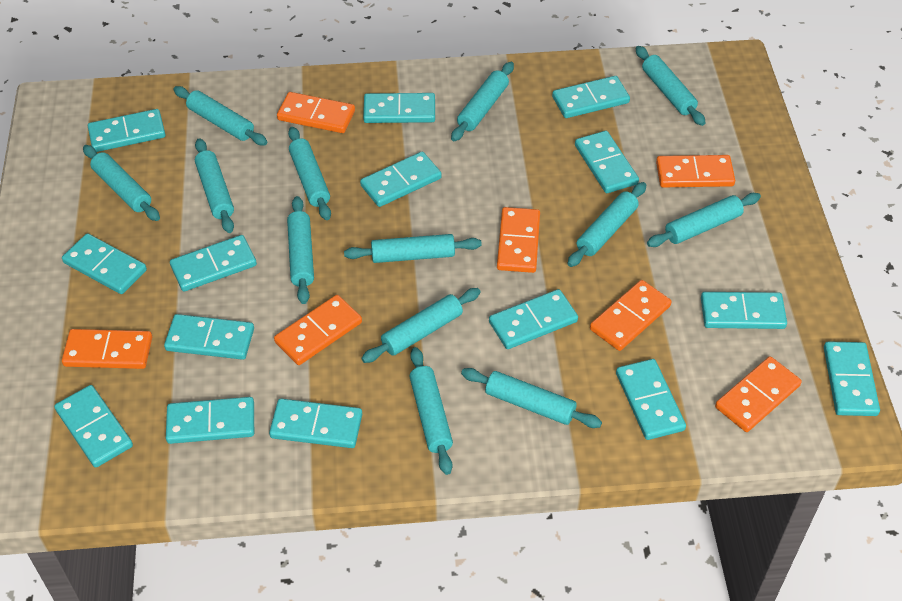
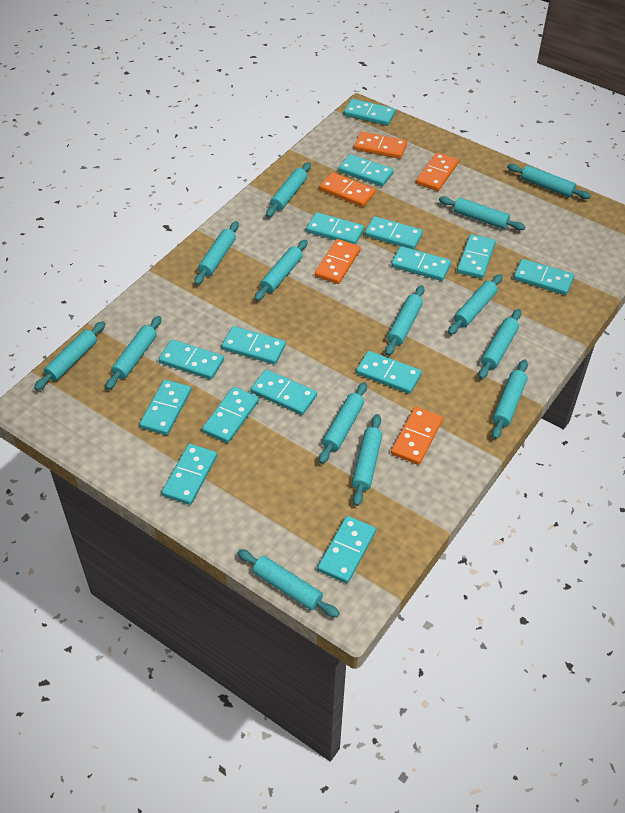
orange domino: 7 -> 5
turquoise rolling pin: 13 -> 14

